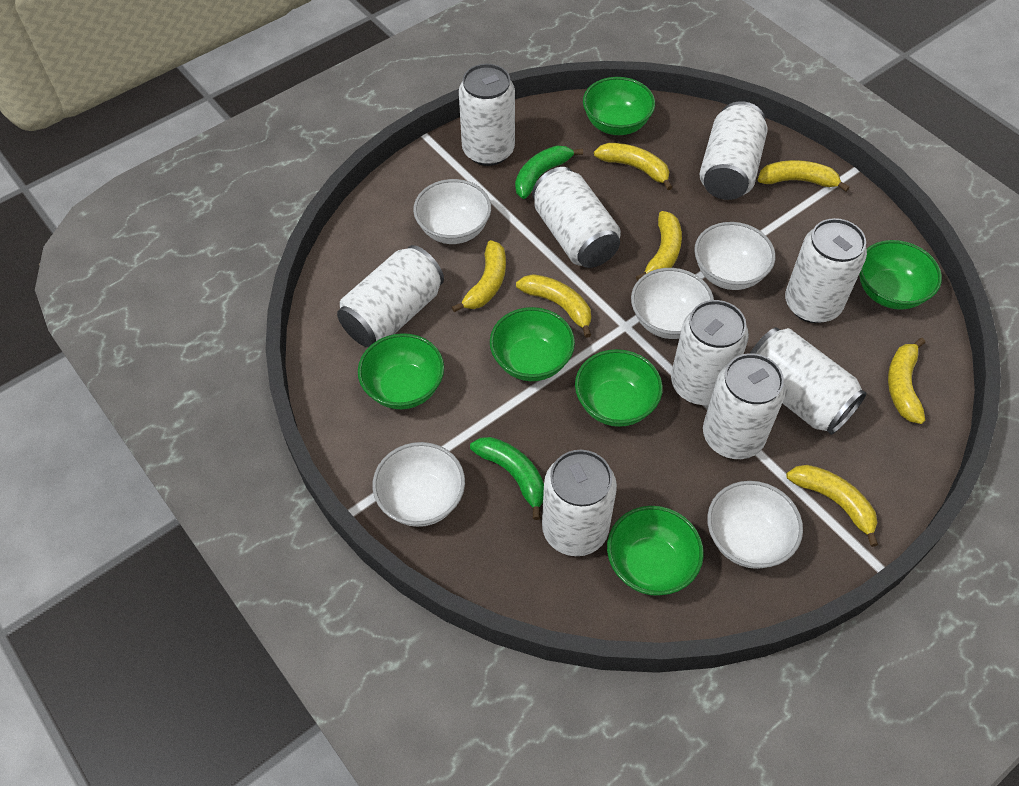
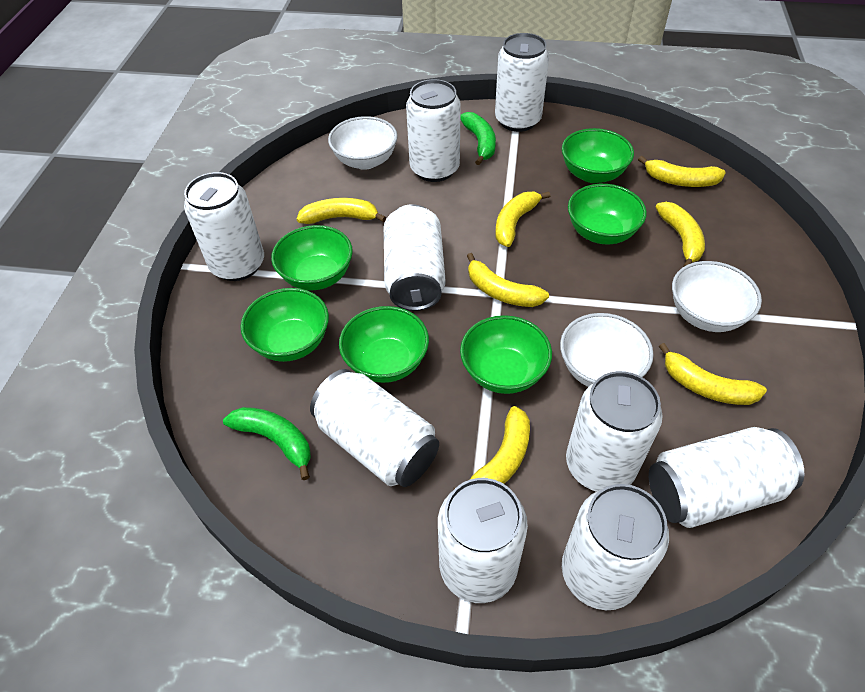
white bowl: 5 -> 3

